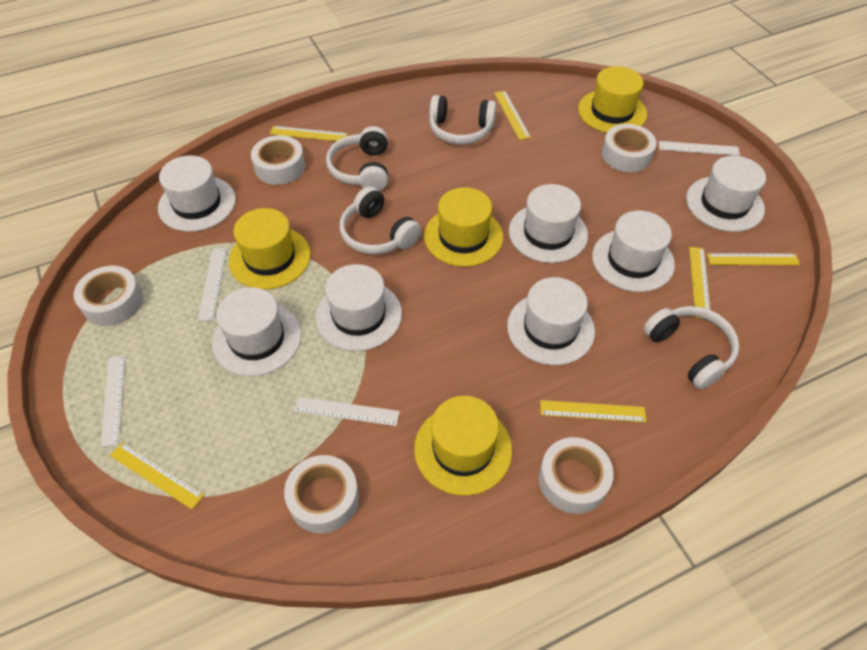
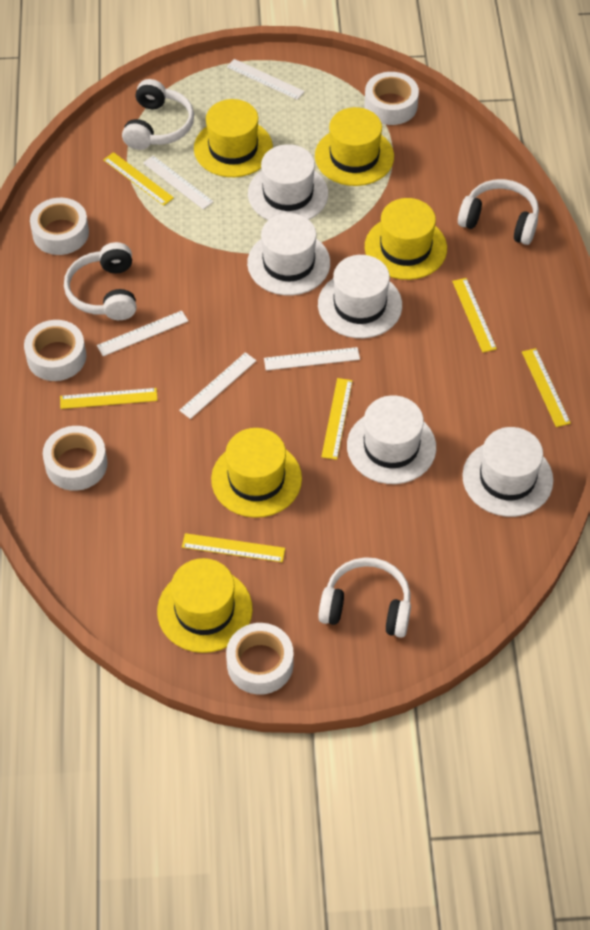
white hat: 7 -> 5
white ruler: 4 -> 5
yellow hat: 4 -> 5

